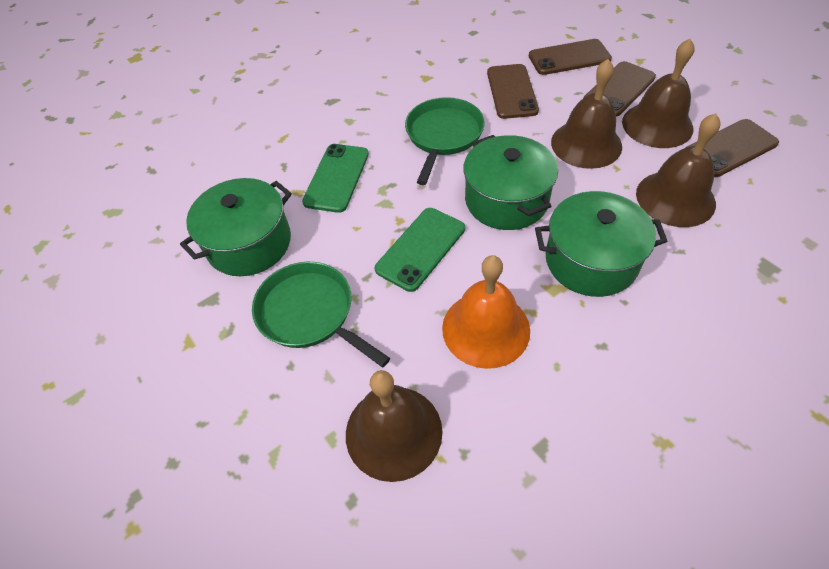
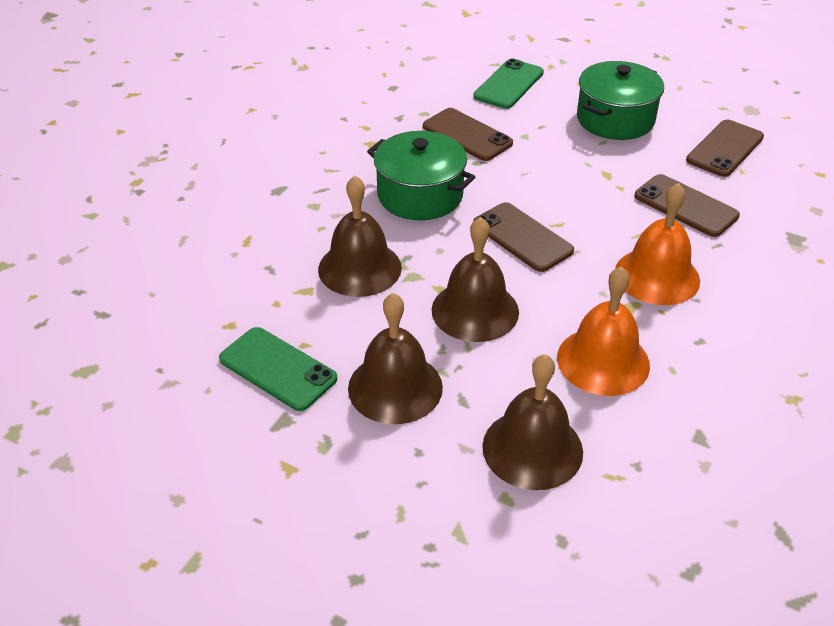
green pan: 2 -> 0
green pot: 3 -> 2
orange bell: 1 -> 2

